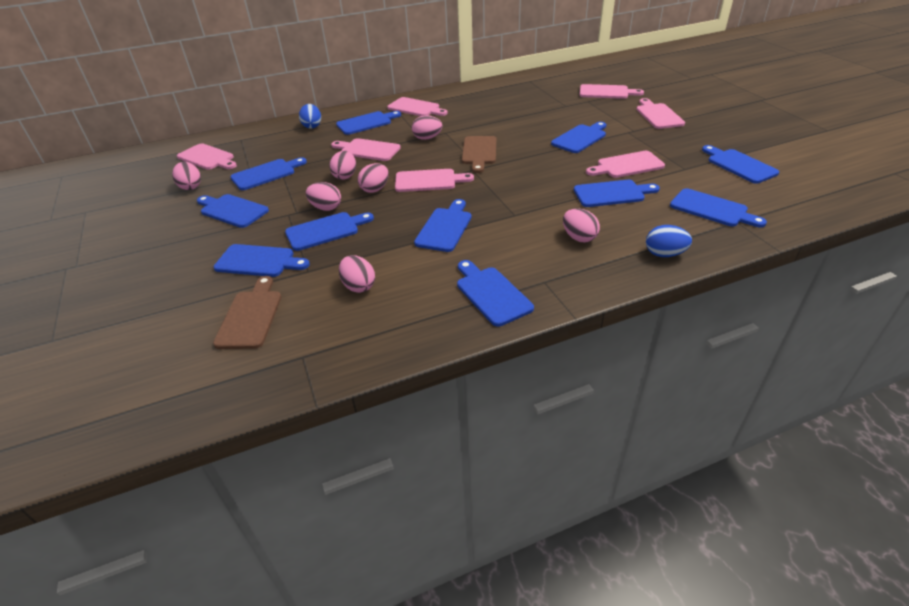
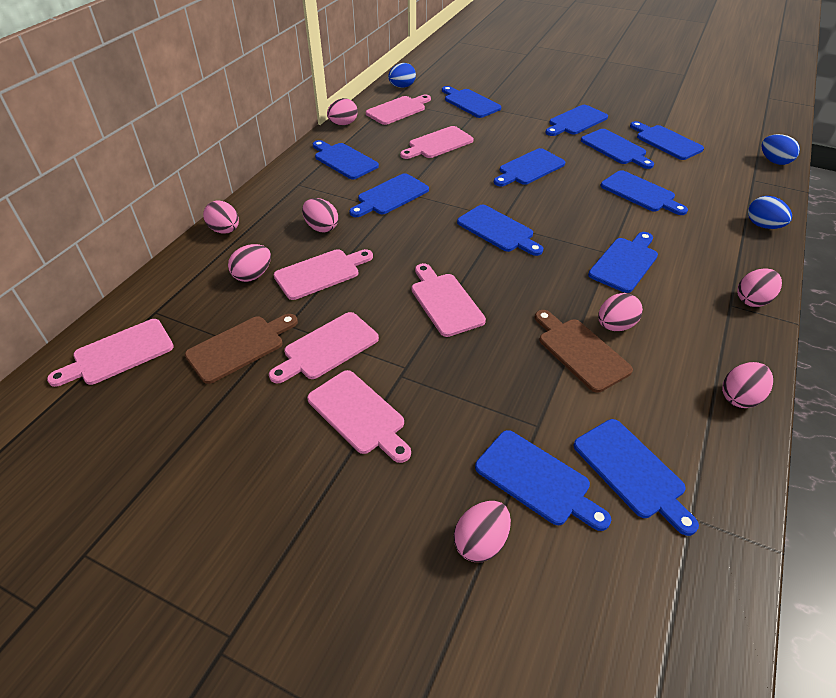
blue cutting board: 11 -> 12
blue egg: 2 -> 3
pink egg: 7 -> 8

